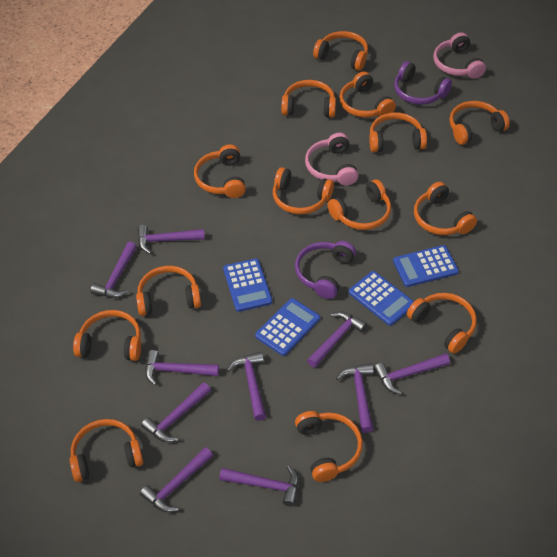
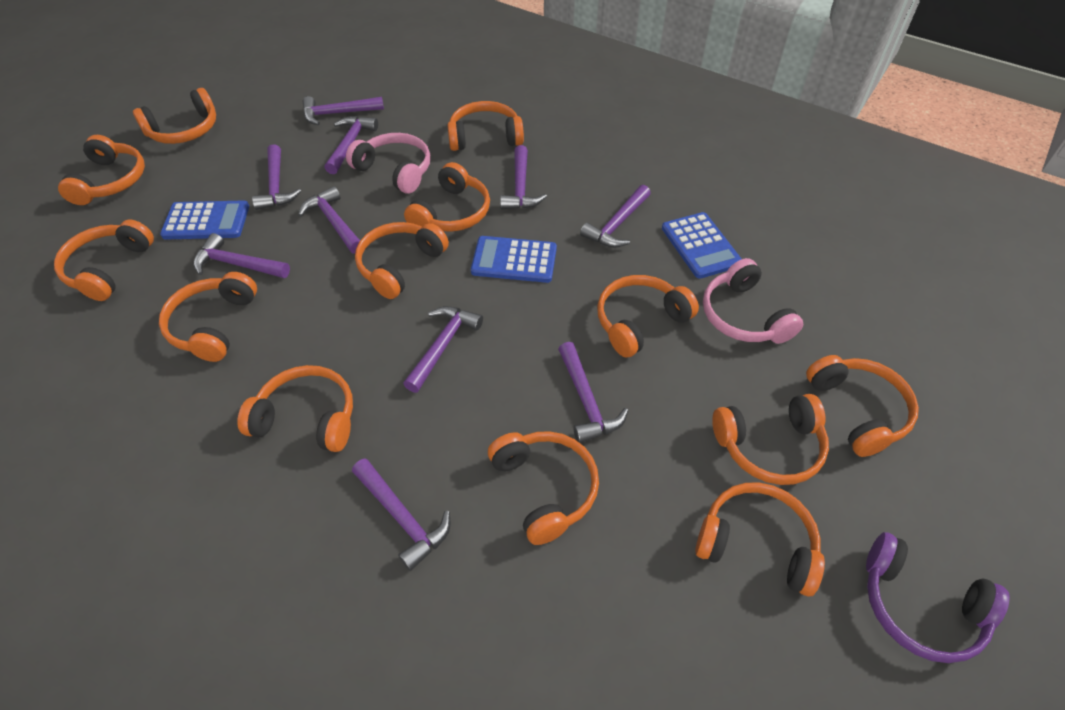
blue calculator: 4 -> 3
orange headphones: 14 -> 13
purple headphones: 2 -> 1

